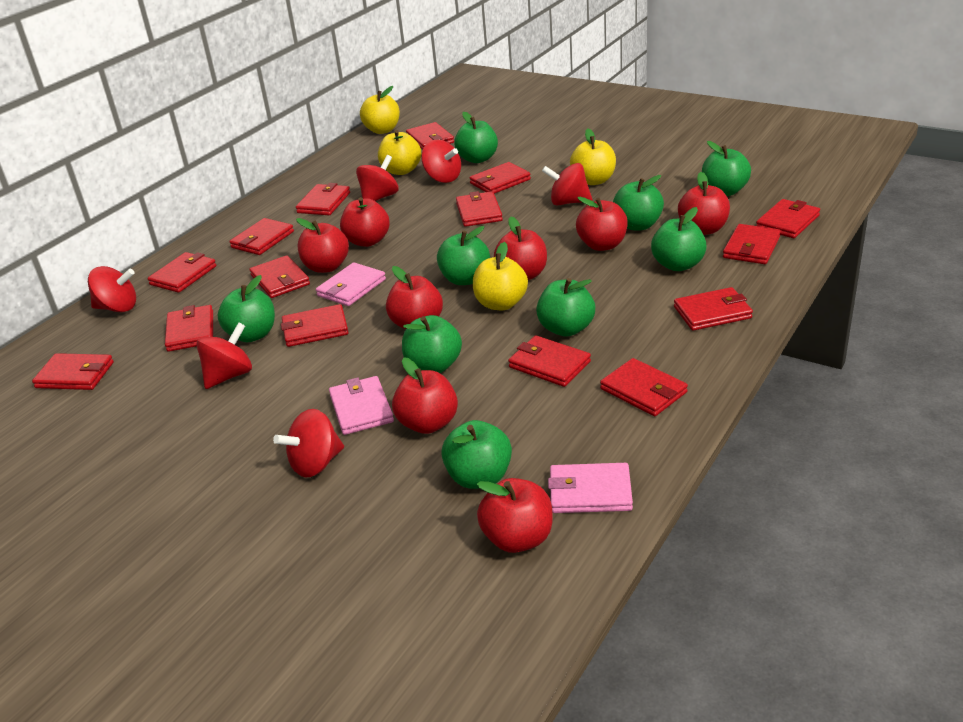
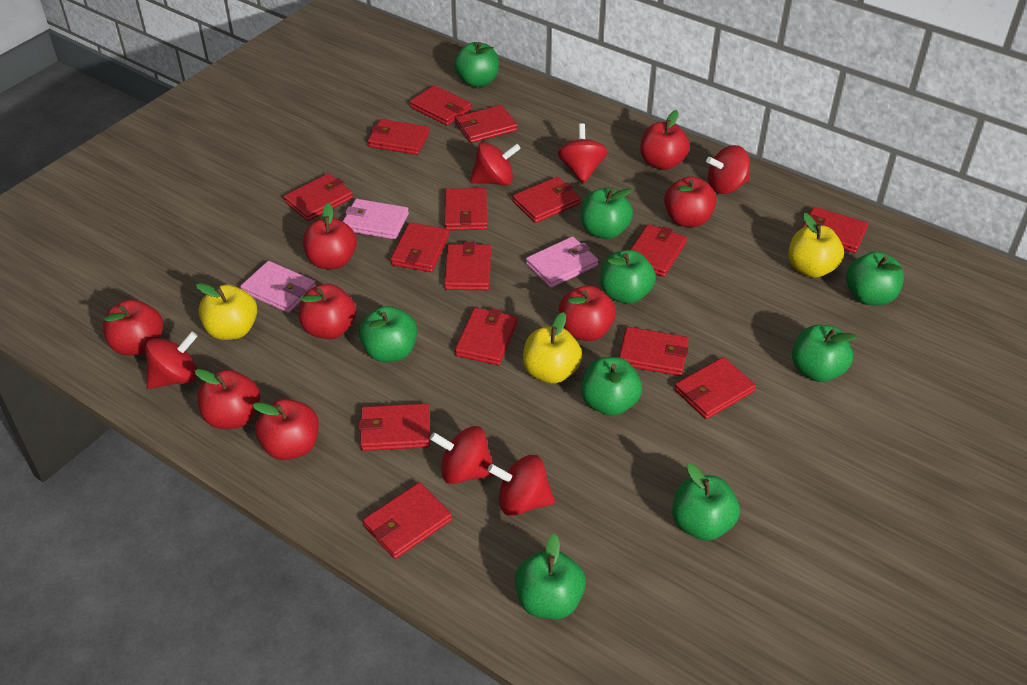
yellow apple: 4 -> 3

